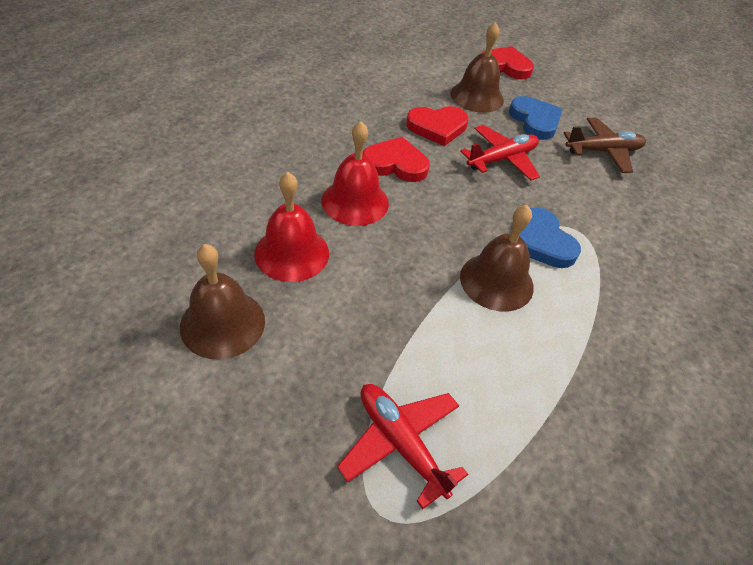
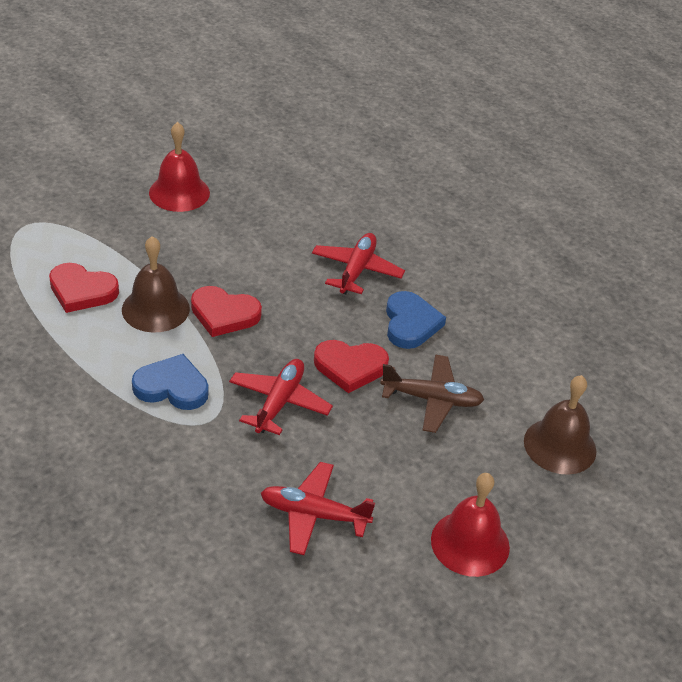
brown bell: 3 -> 2
red plane: 2 -> 3

